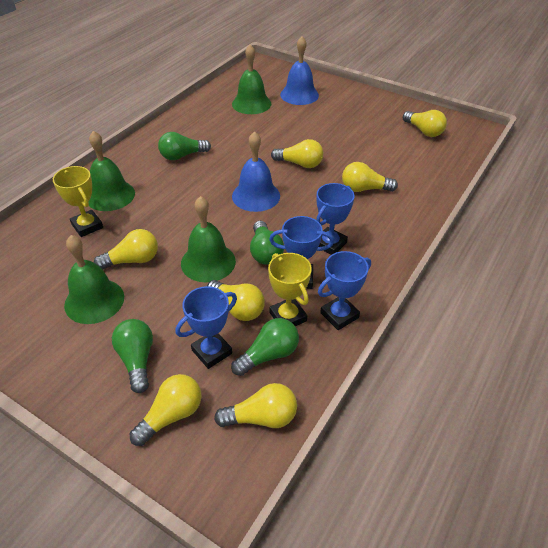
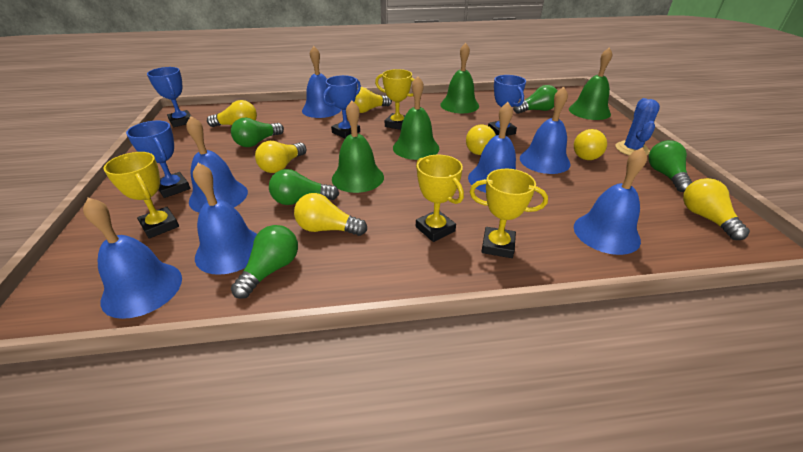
blue bell: 2 -> 7
blue cactus: 0 -> 1
green light bulb: 4 -> 5
yellow trophy: 2 -> 4

